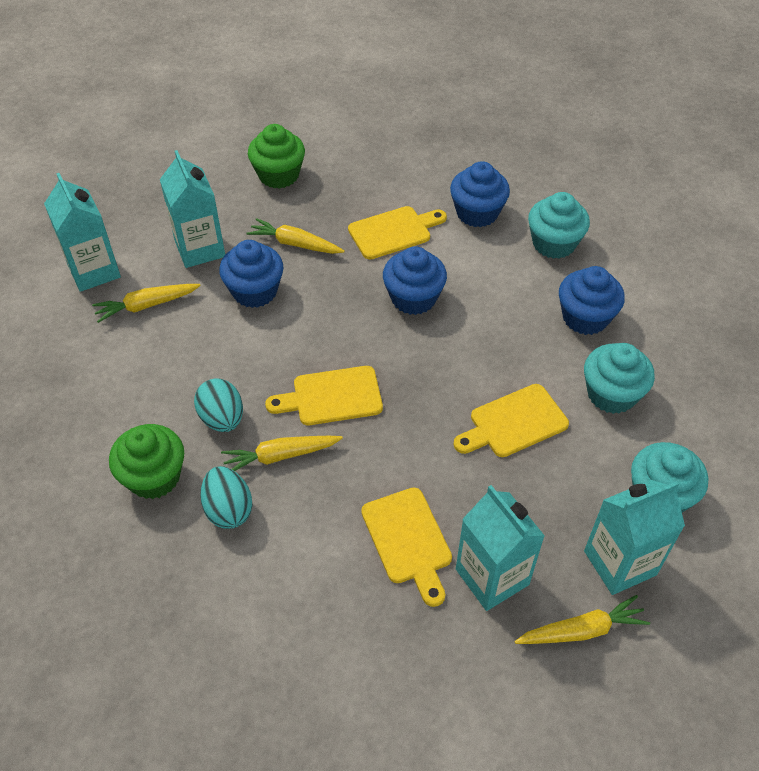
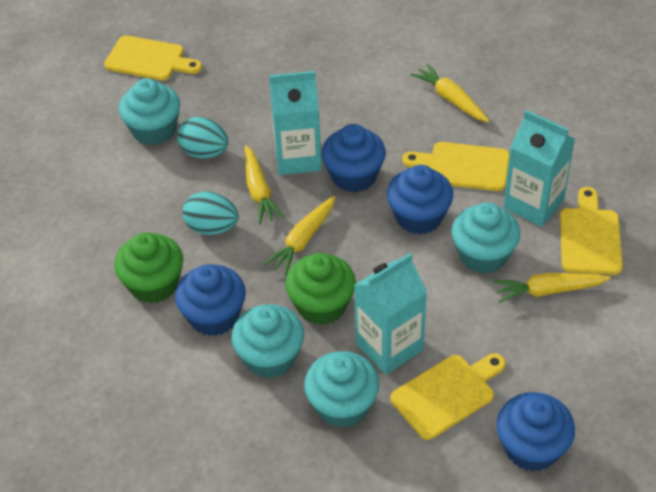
turquoise carton: 4 -> 3
turquoise cupcake: 3 -> 4

